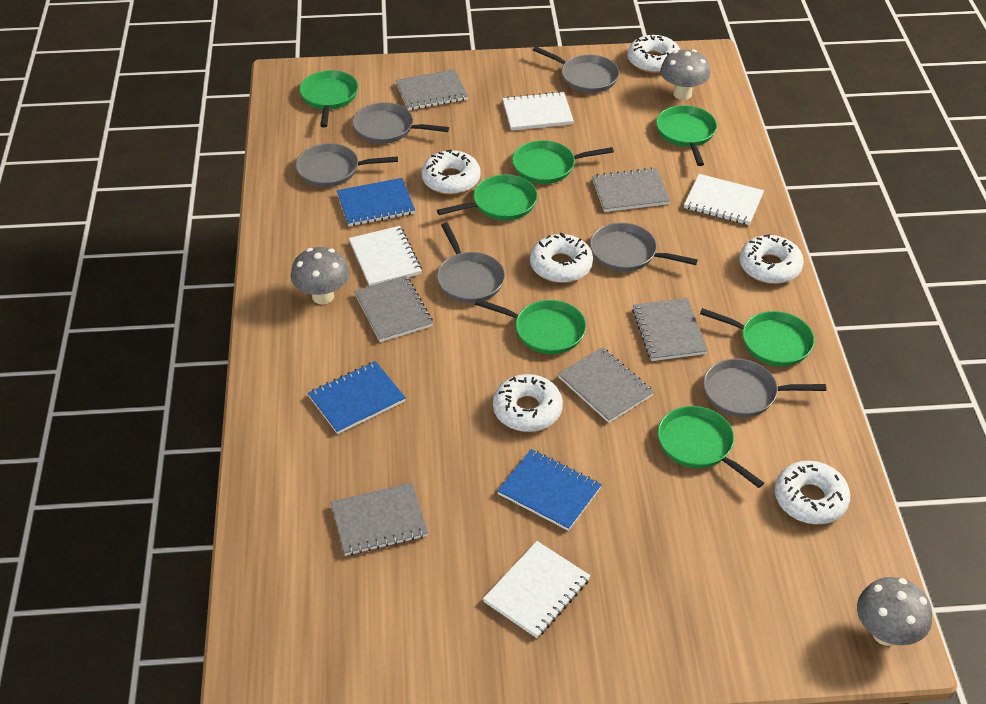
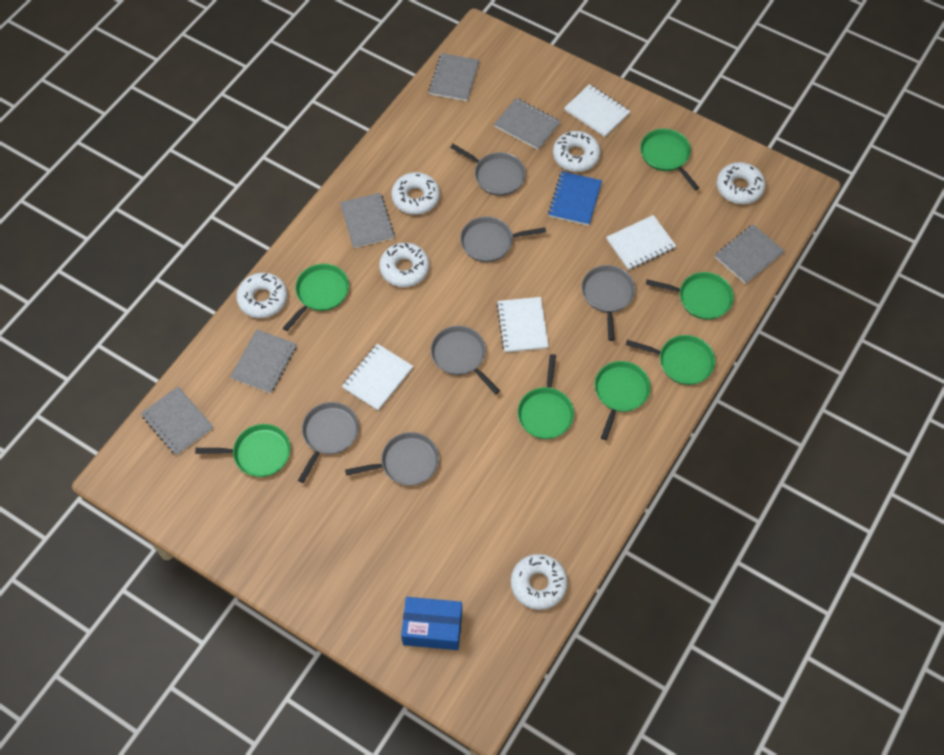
blue box: 0 -> 1
blue notebook: 3 -> 1
grey mushroom: 3 -> 0

